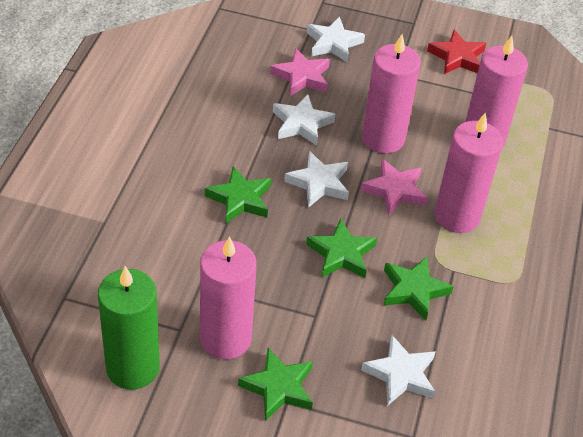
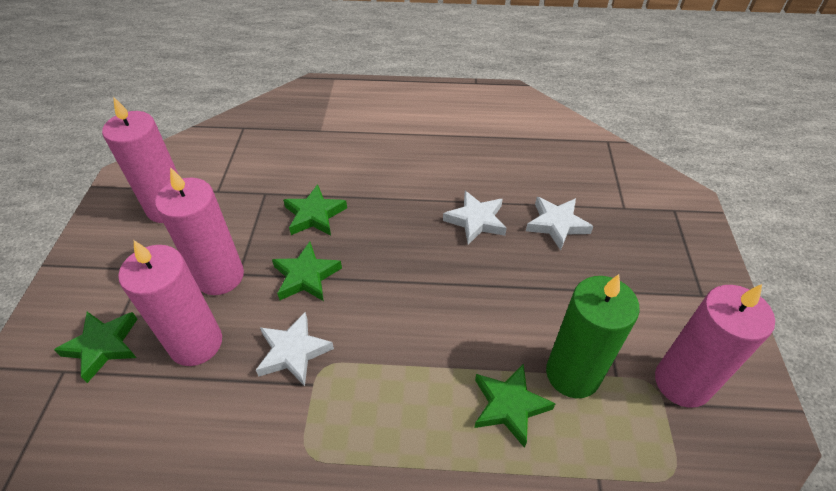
pink star: 2 -> 0
red star: 1 -> 0
white star: 4 -> 3

